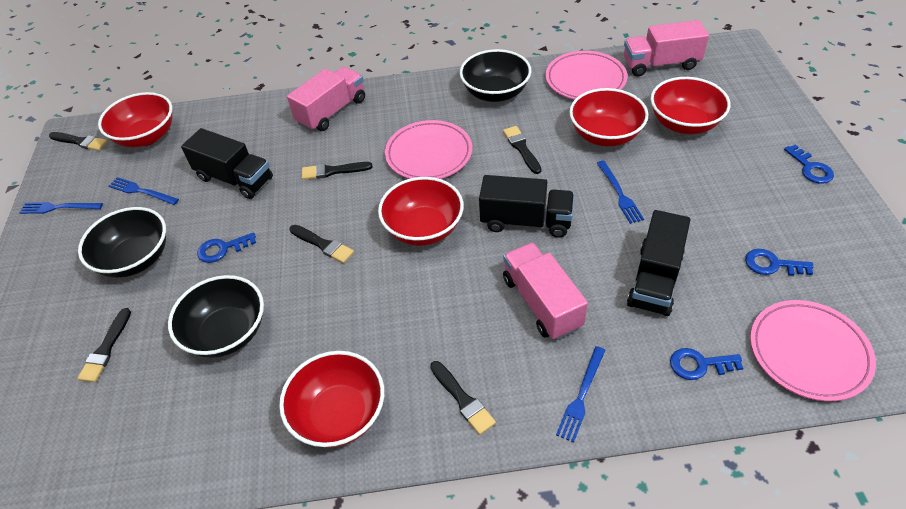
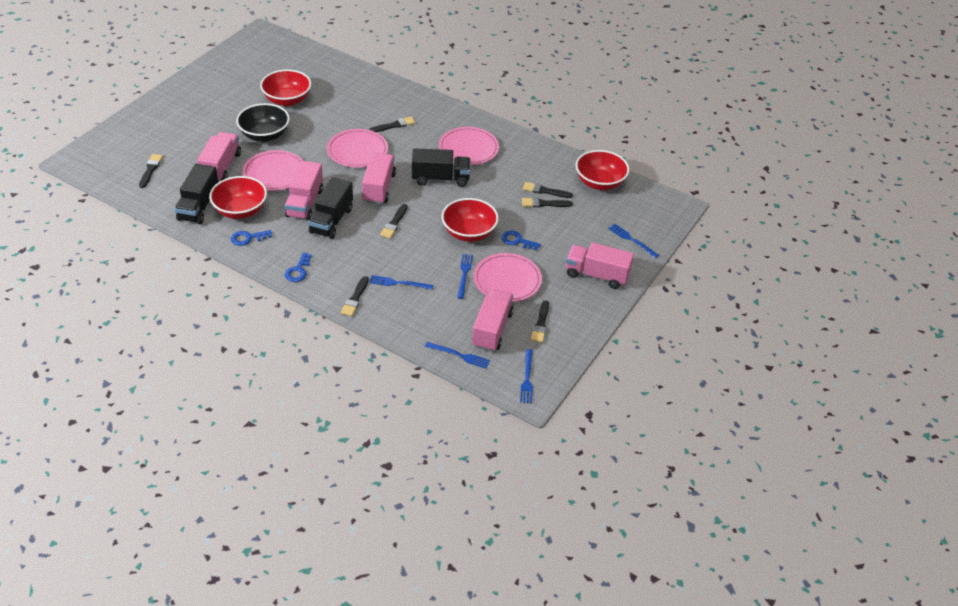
black bowl: 3 -> 1
black brush: 6 -> 7
blue fork: 4 -> 5
blue key: 4 -> 3
pink plate: 3 -> 4
pink truck: 3 -> 5
red bowl: 5 -> 4

